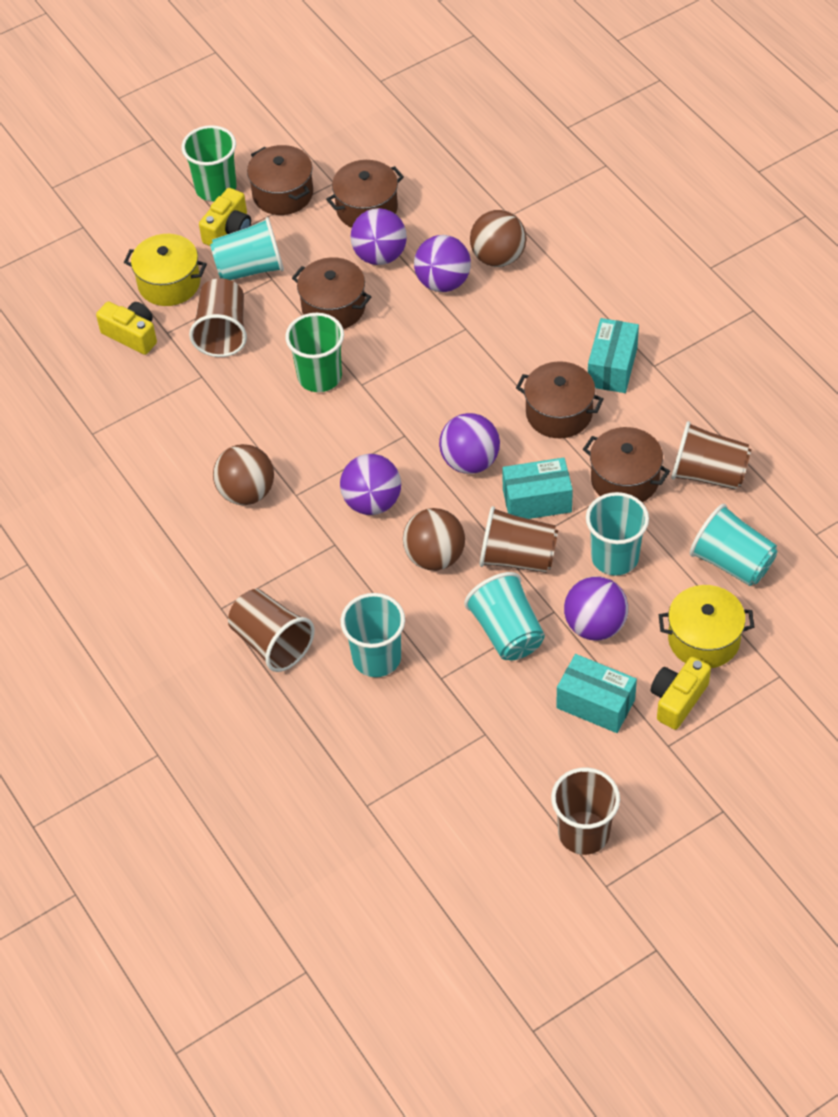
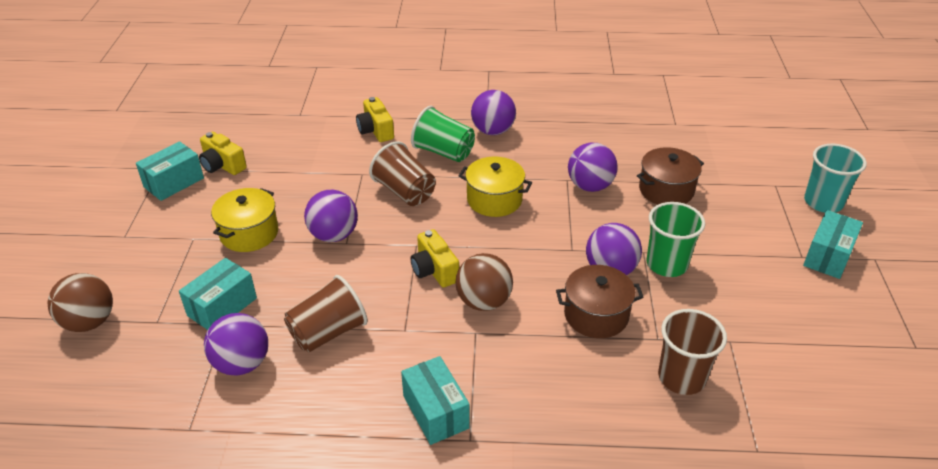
brown ball: 3 -> 2
brown cup: 5 -> 3
brown pot: 5 -> 2
turquoise box: 3 -> 4
turquoise cup: 5 -> 1

